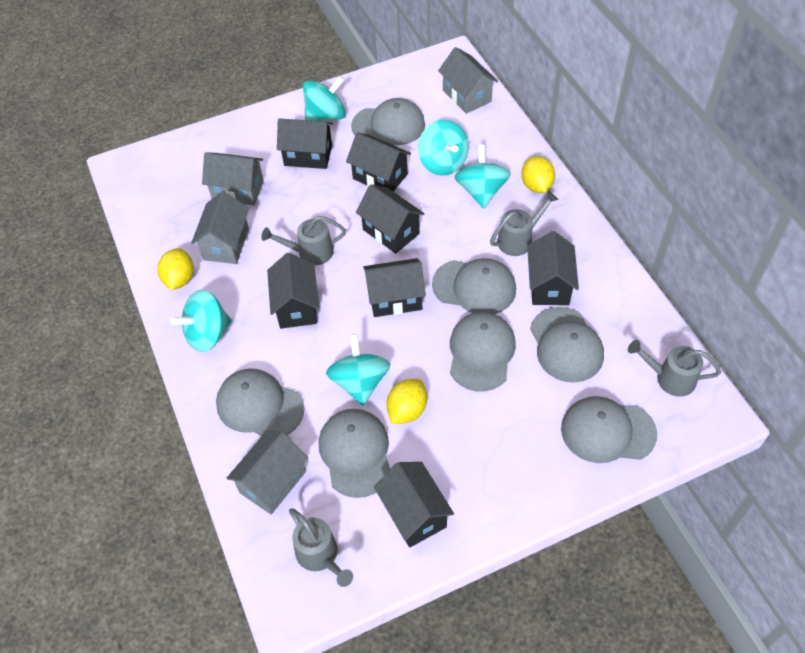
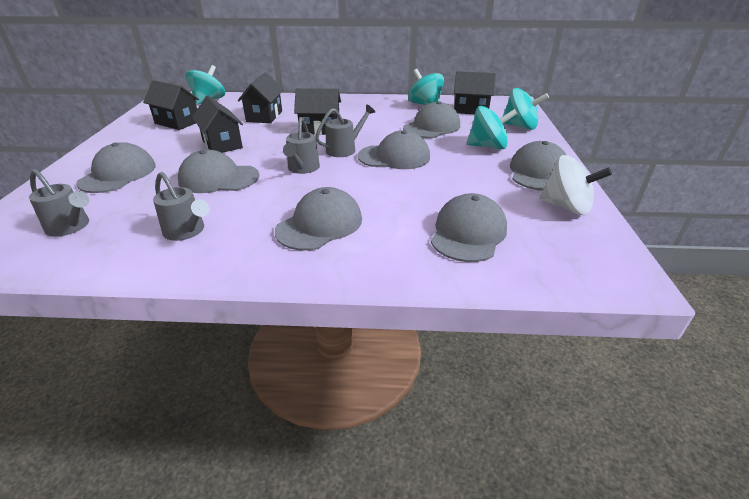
black house: 7 -> 5
grey house: 4 -> 0
turquoise spinning top: 5 -> 4
white spinning top: 0 -> 1
yellow lemon: 3 -> 0

